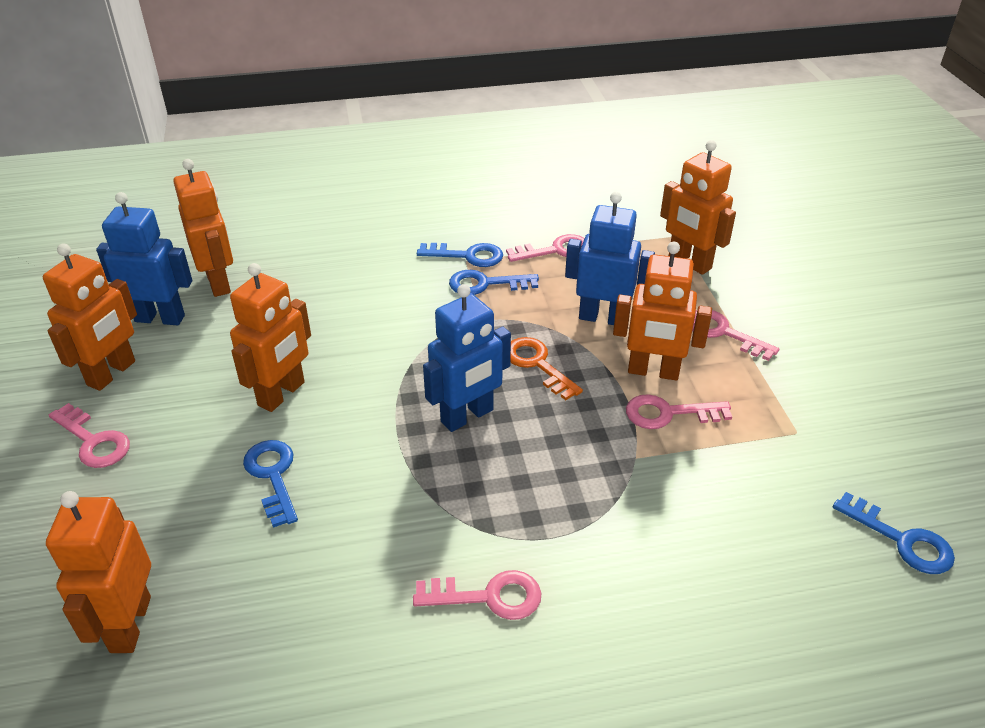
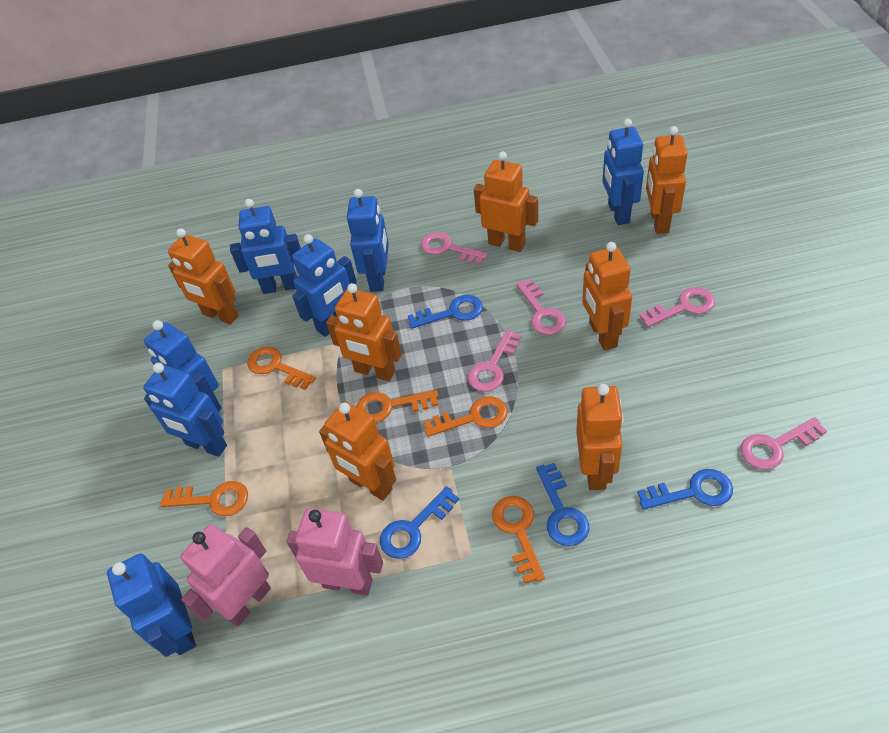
blue robot: 3 -> 7
orange key: 1 -> 5
orange robot: 6 -> 7
pink robot: 0 -> 2

